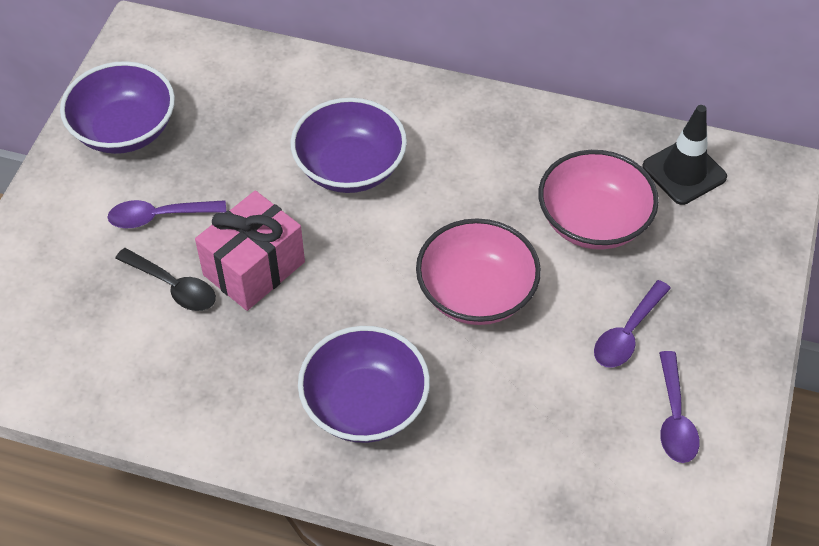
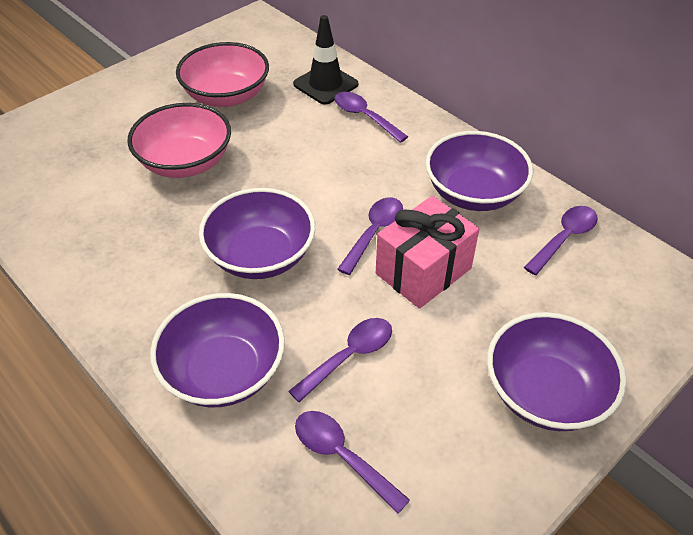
black spoon: 1 -> 0
purple bowl: 3 -> 4
purple spoon: 3 -> 5

